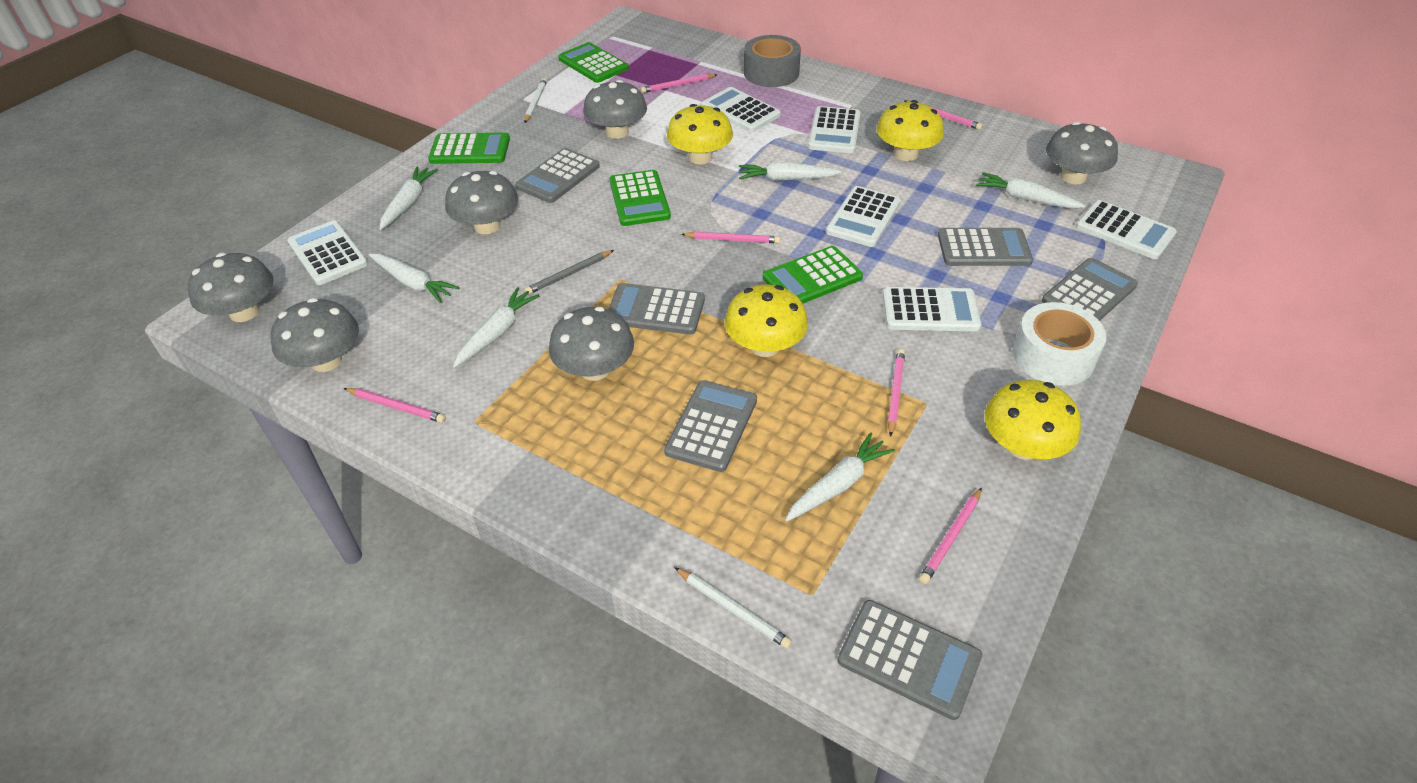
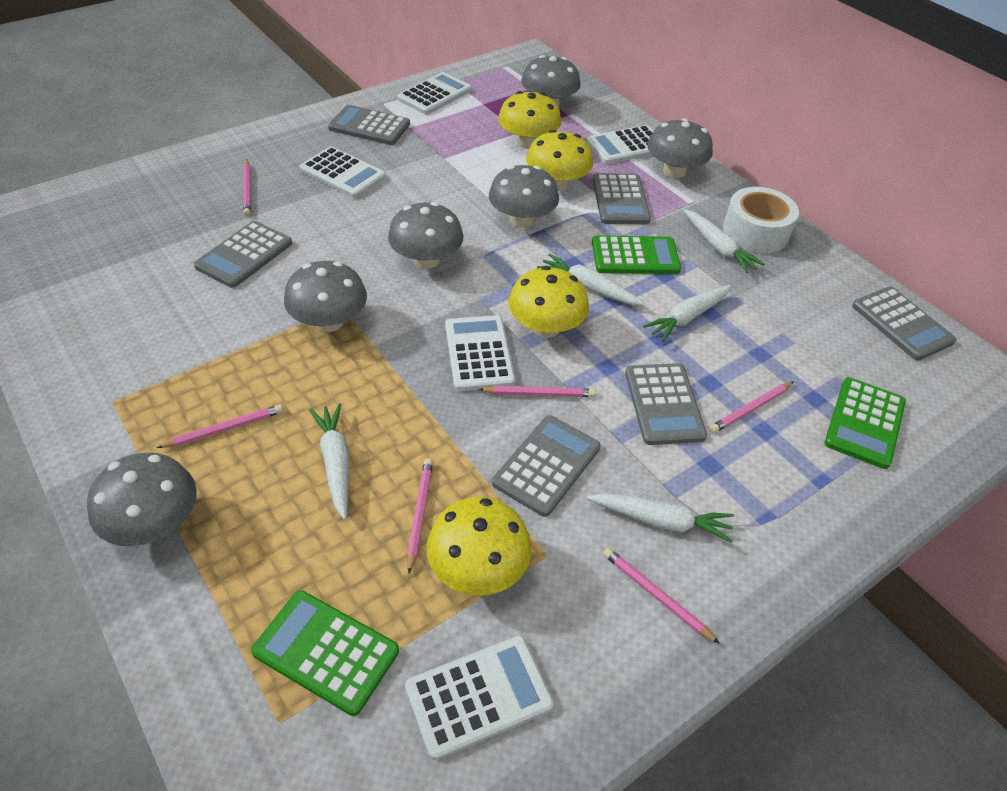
green calculator: 4 -> 3
grey pencil: 1 -> 0
grey tape: 1 -> 0
white calculator: 6 -> 5
white carrot: 6 -> 5
white pencil: 2 -> 0

